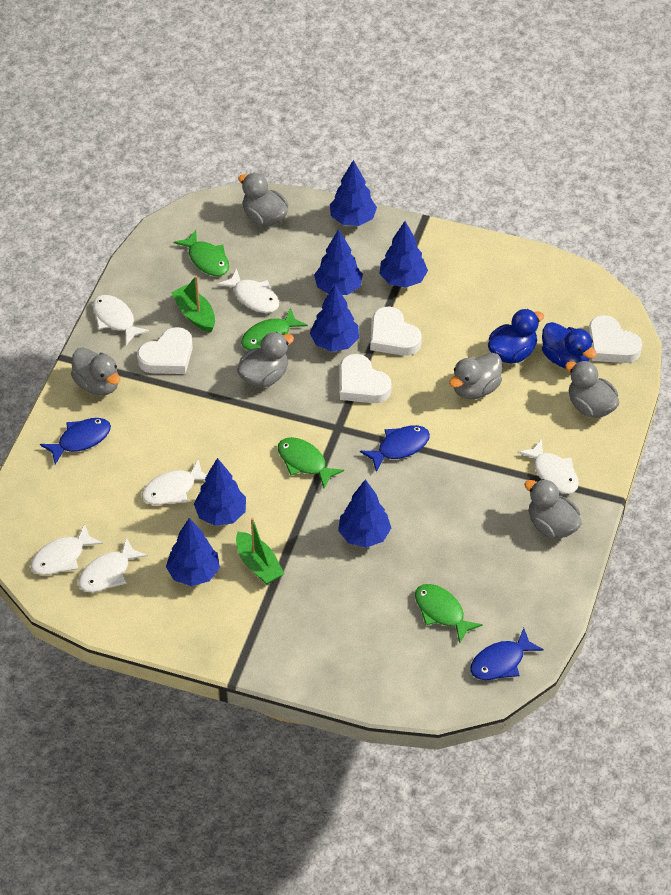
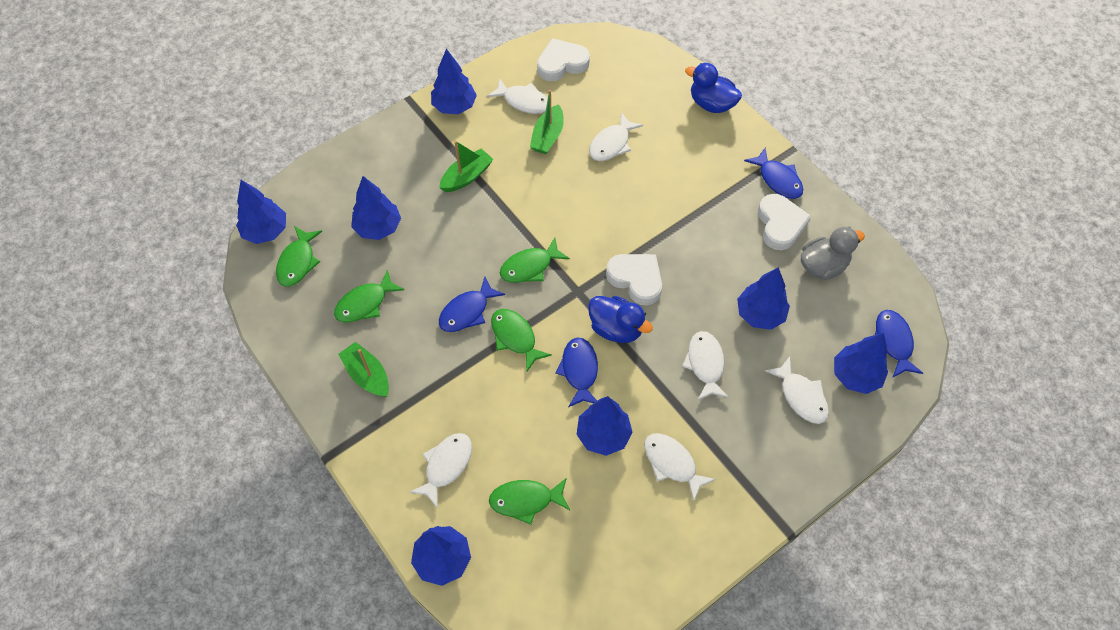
blue fish: 3 -> 4
green boat: 2 -> 3
green fish: 4 -> 5
grey duck: 6 -> 1
white heart: 4 -> 3

